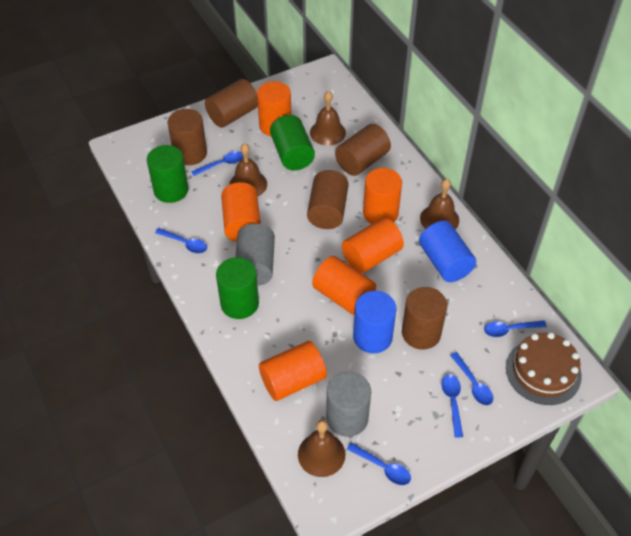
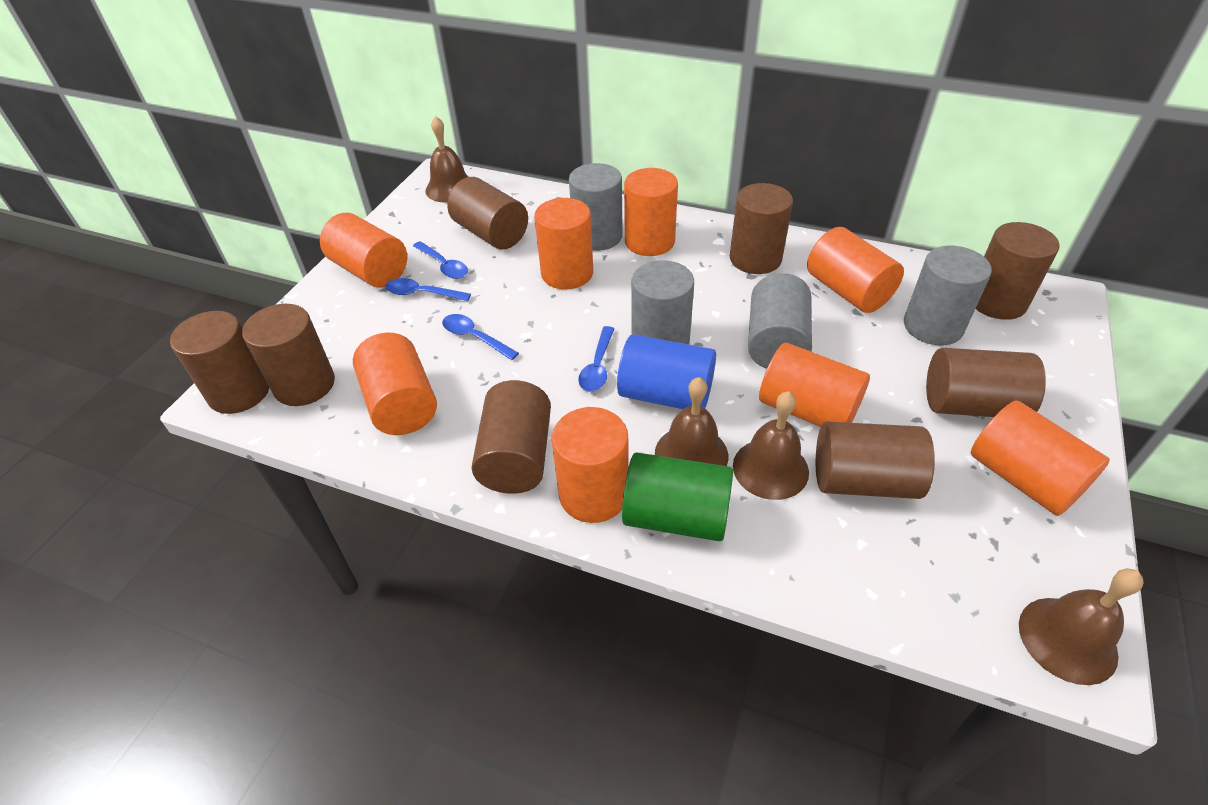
blue cylinder: 2 -> 1
blue spoon: 6 -> 4
brown cake: 1 -> 0
brown cylinder: 5 -> 8
green cylinder: 3 -> 1
grey cylinder: 2 -> 4
orange cylinder: 6 -> 8

